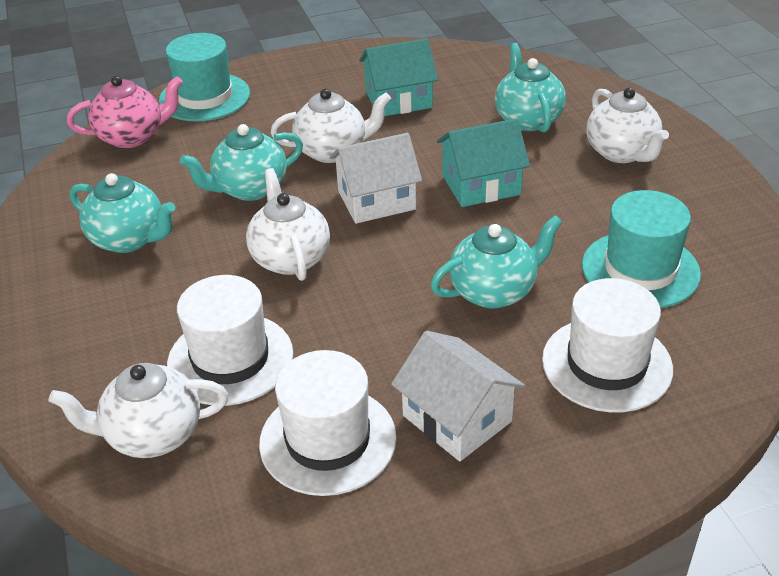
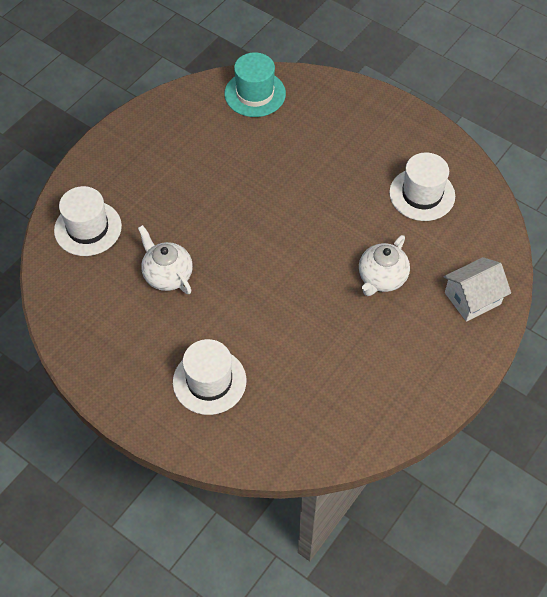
pink teapot: 1 -> 0
turquoise hat: 2 -> 1
turquoise house: 2 -> 0
turquoise teapot: 4 -> 0
white house: 2 -> 1
white teapot: 4 -> 2

